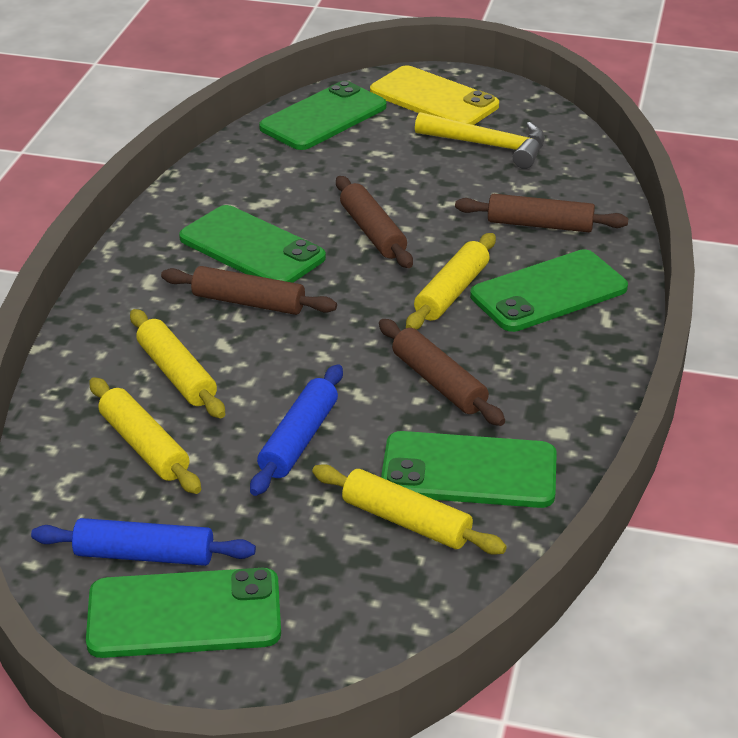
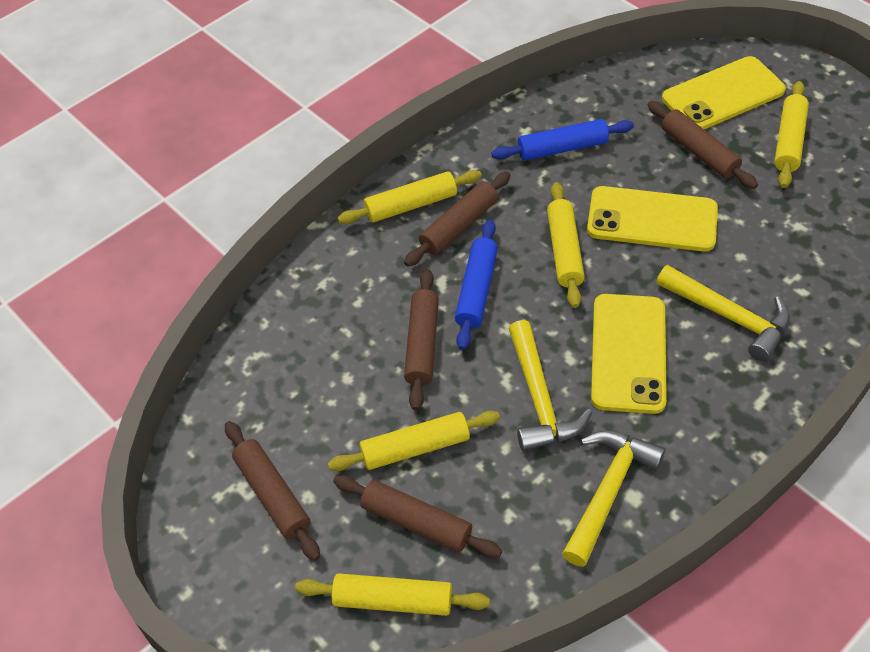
brown rolling pin: 4 -> 5
green phone: 5 -> 0
yellow hammer: 1 -> 3
yellow phone: 1 -> 3
yellow rolling pin: 4 -> 5

